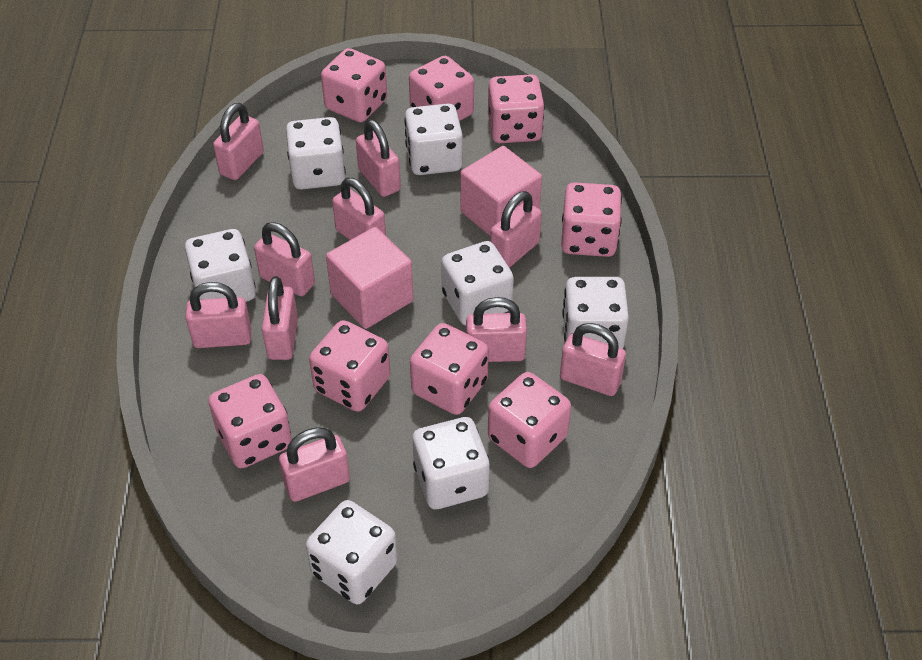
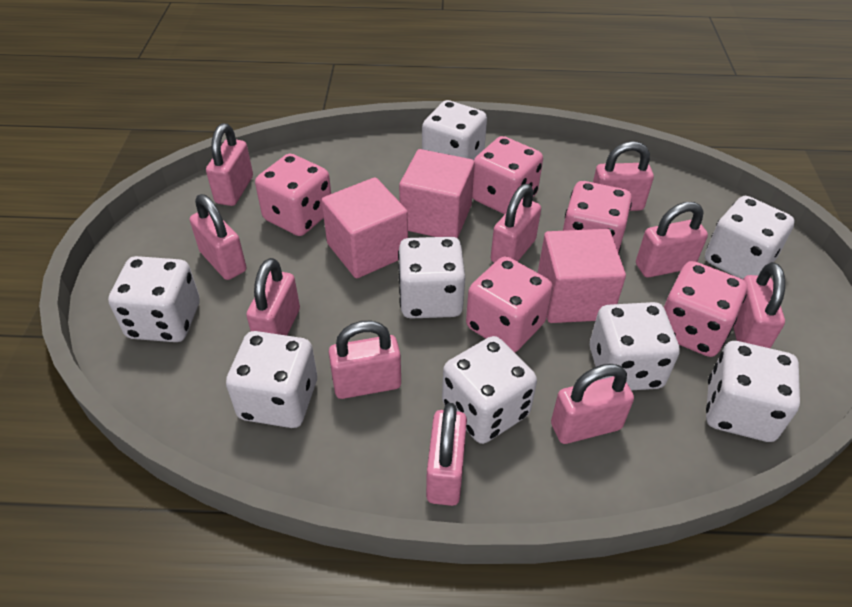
pink cube: 2 -> 3
pink dice: 8 -> 5
white dice: 7 -> 8

